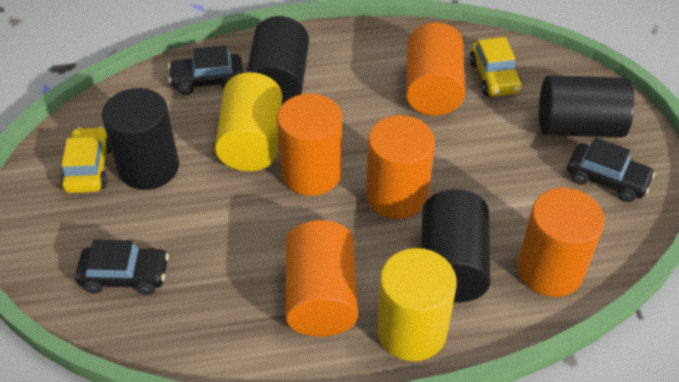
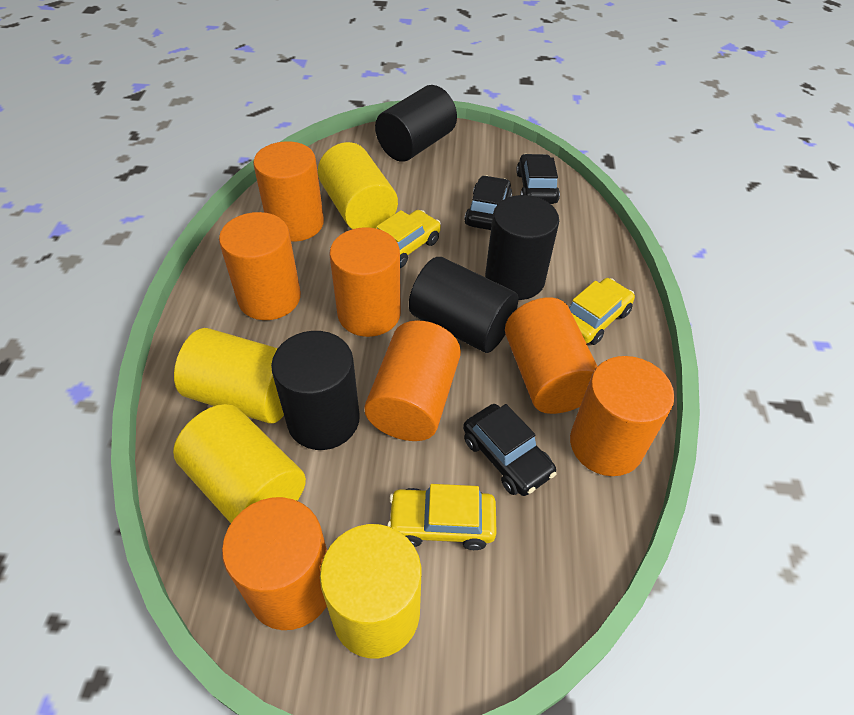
orange cylinder: 5 -> 7
yellow car: 2 -> 3
yellow cylinder: 2 -> 4

